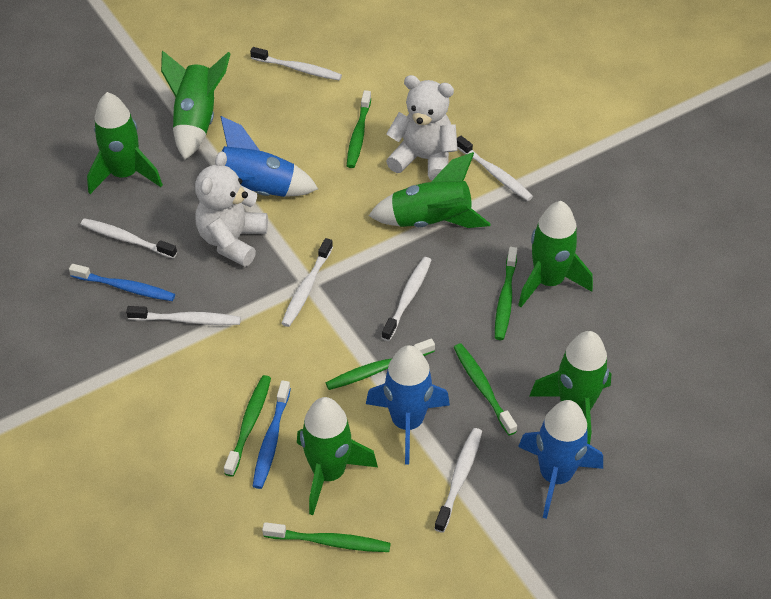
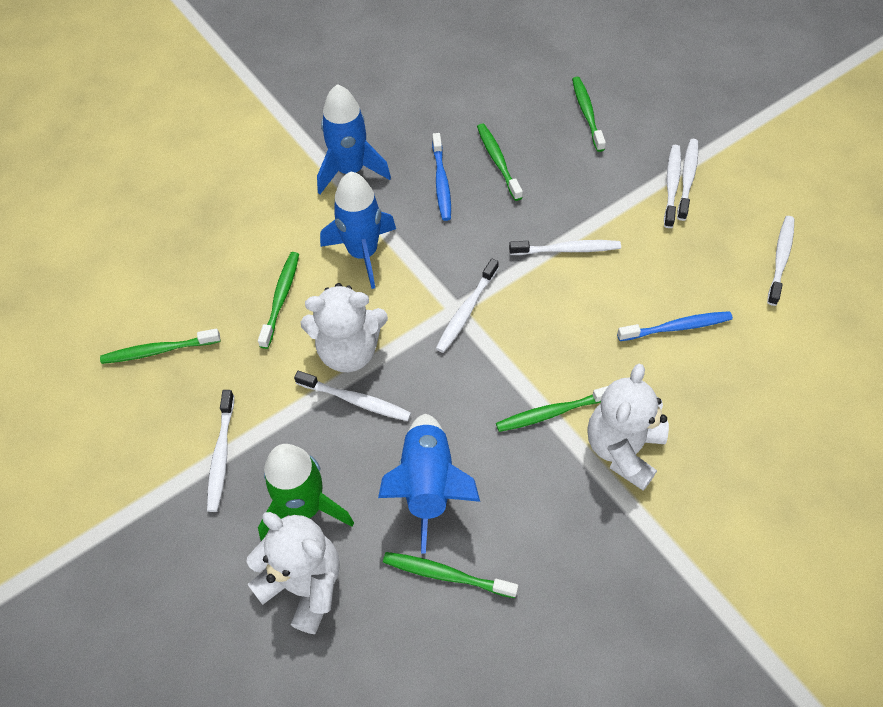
green rocket: 6 -> 1
white teddy bear: 2 -> 3

